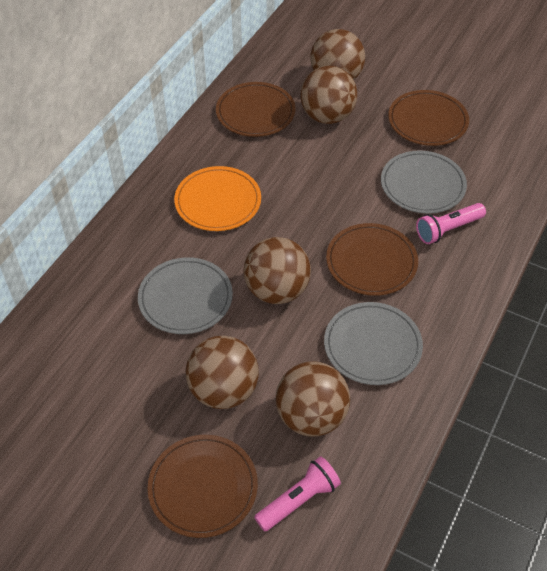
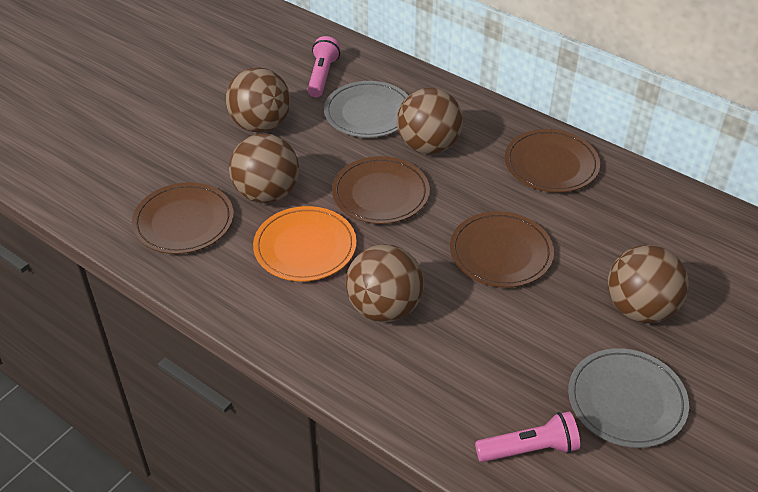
grey plate: 3 -> 2

